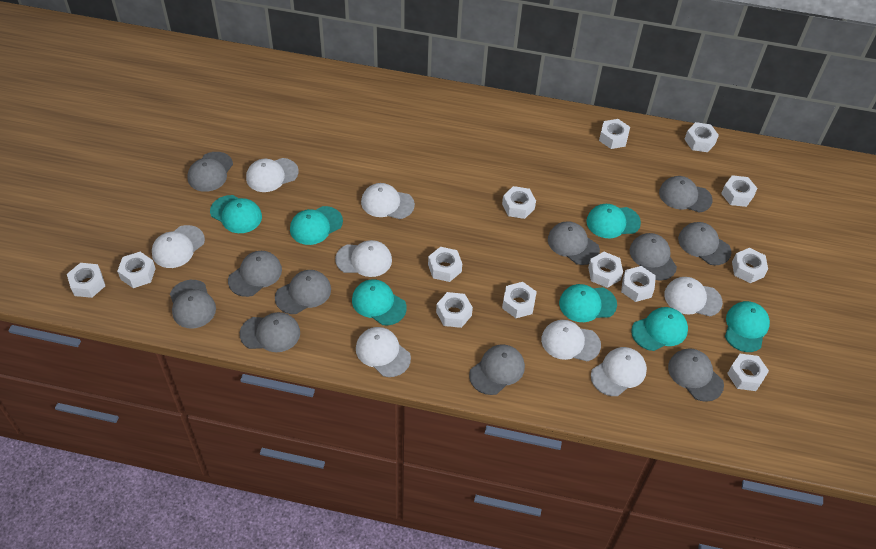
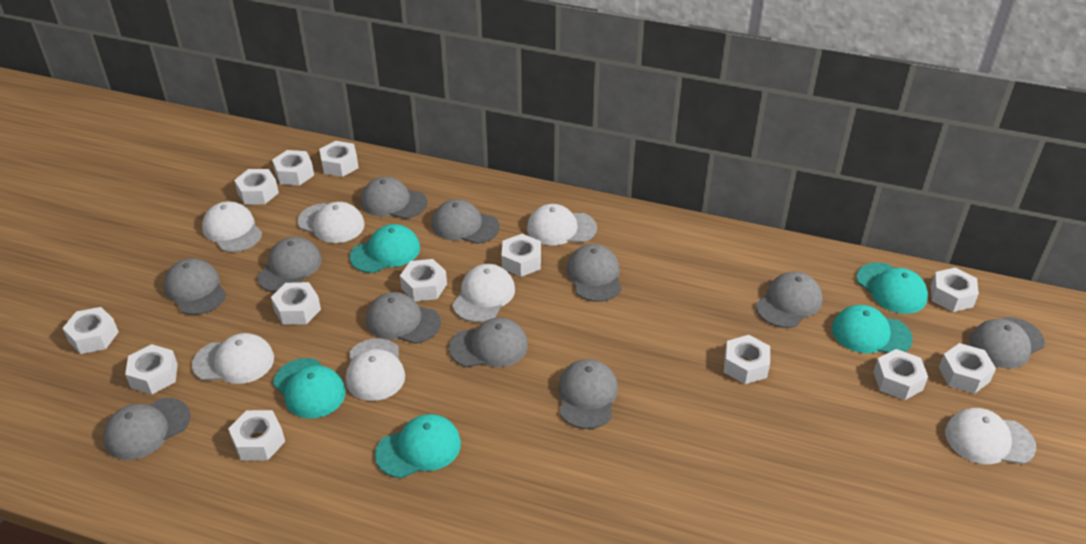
turquoise cap: 7 -> 5
white cap: 8 -> 7

